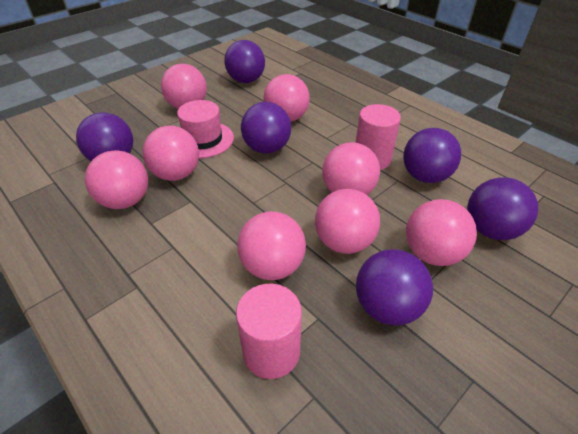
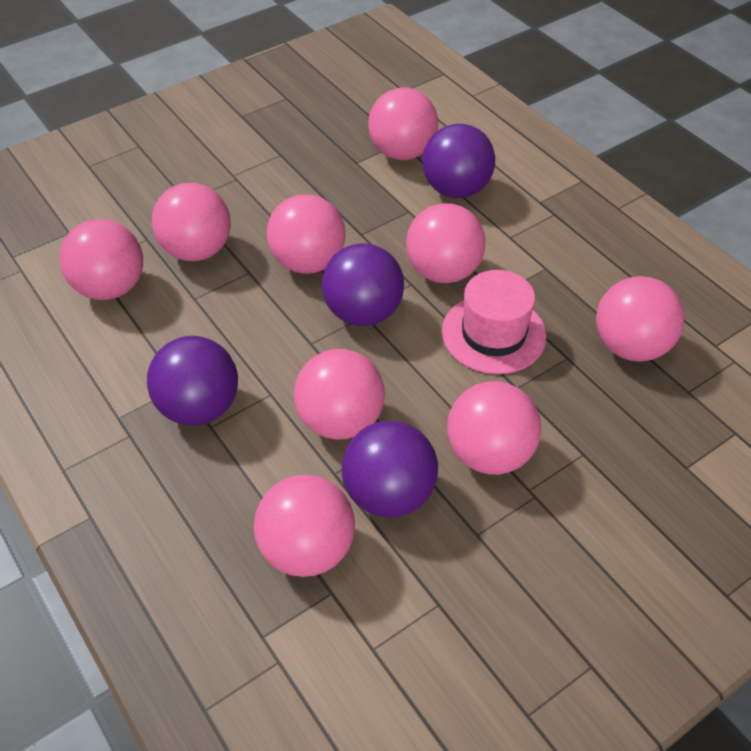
pink ball: 8 -> 9
pink cylinder: 2 -> 0
purple ball: 6 -> 4

